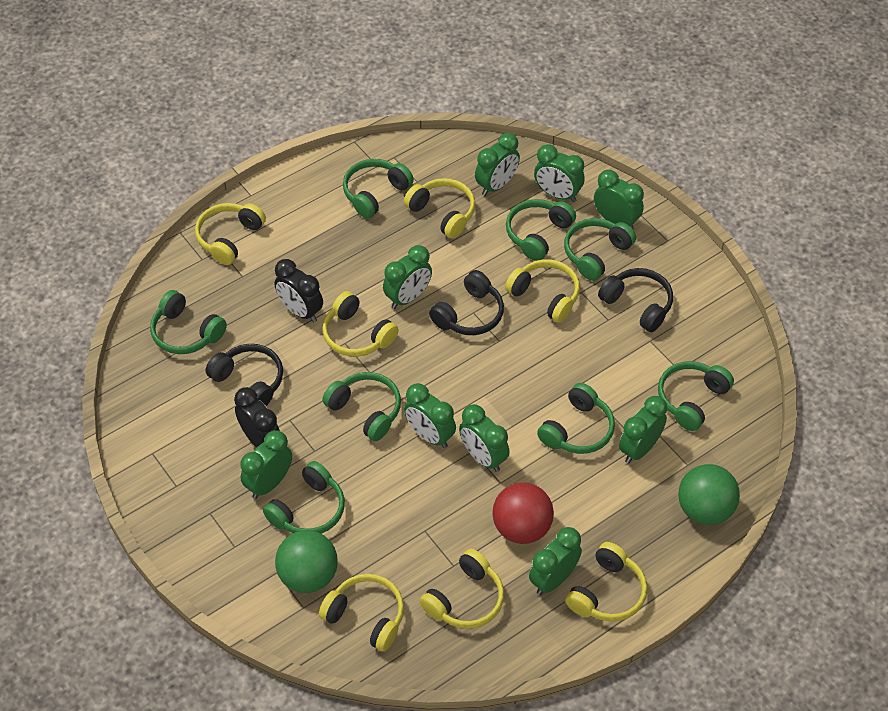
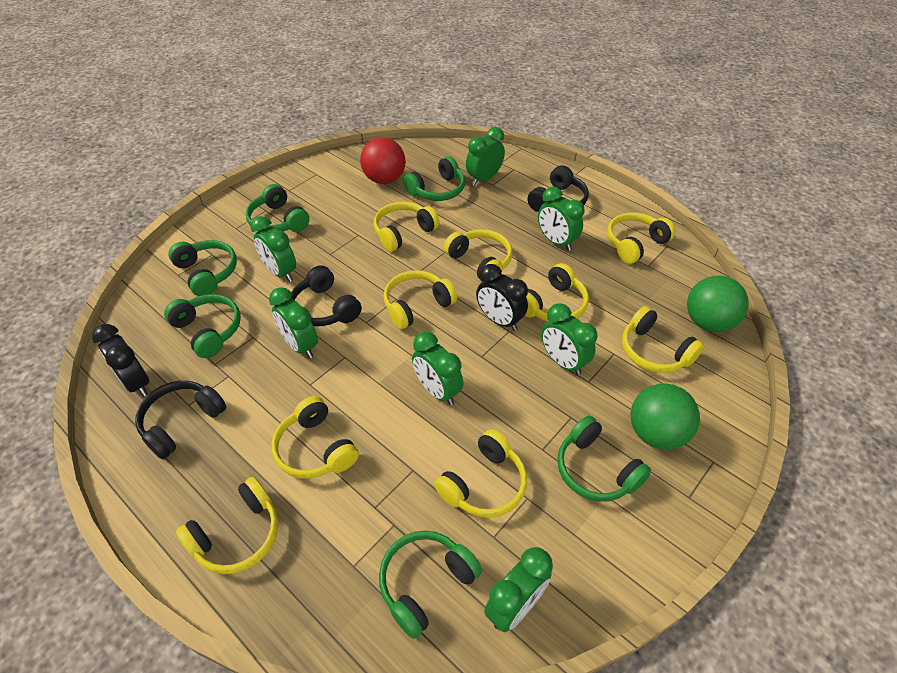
green clock: 9 -> 7
green headphones: 8 -> 6
yellow headphones: 7 -> 9

